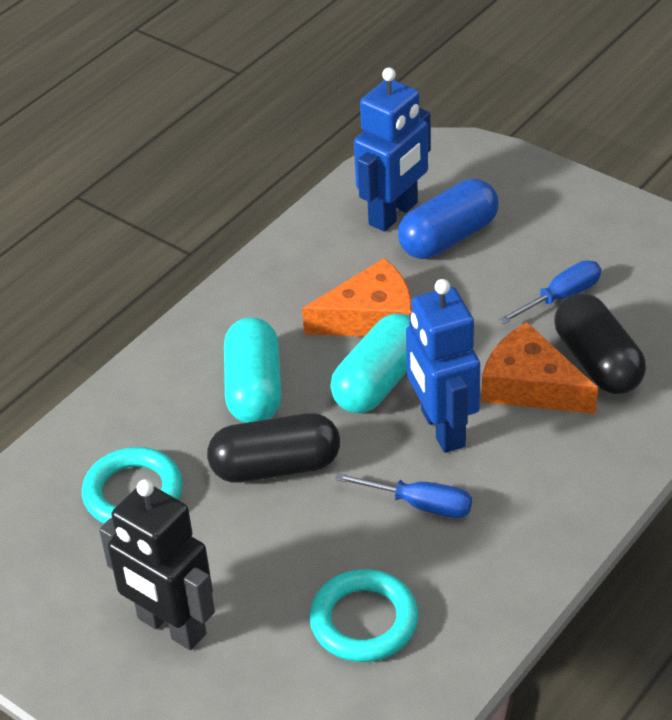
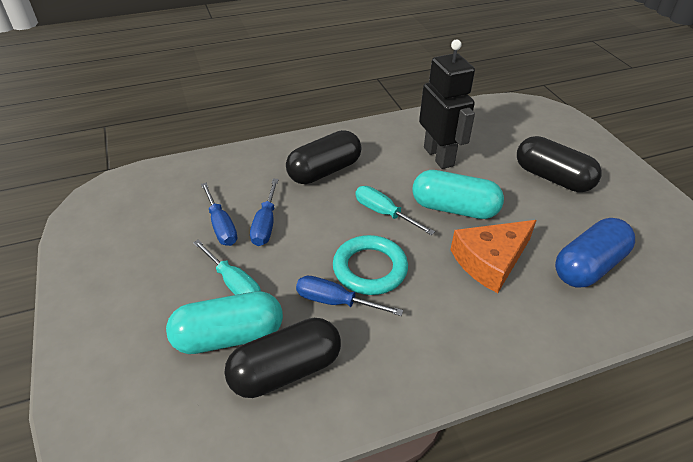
black capsule: 2 -> 3
blue robot: 2 -> 0
blue screwdriver: 2 -> 3
orange cheese: 2 -> 1
turquoise ring: 2 -> 1
turquoise screwdriver: 0 -> 2

